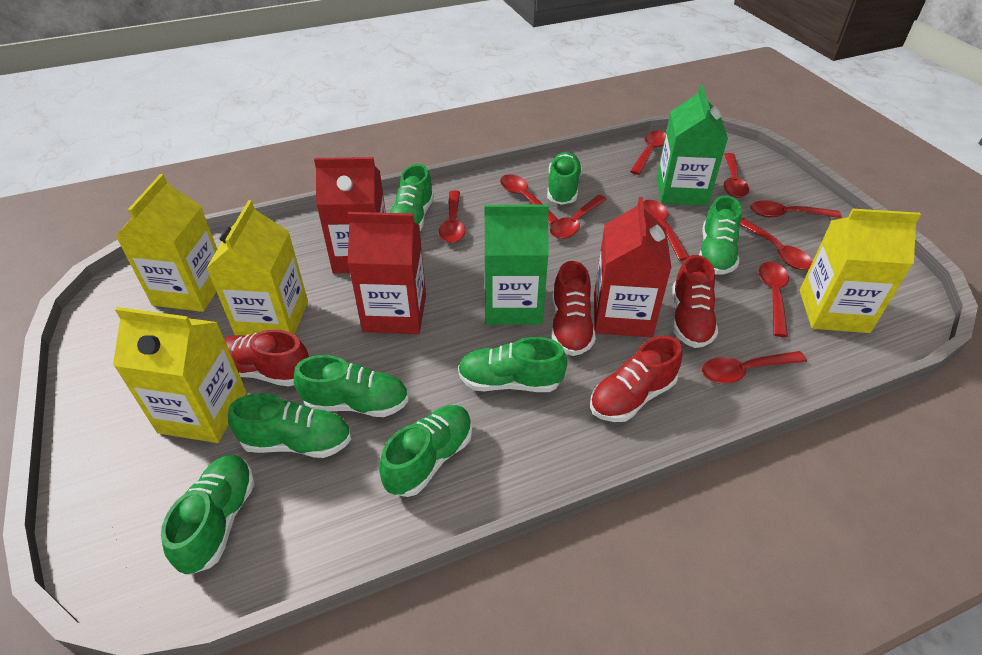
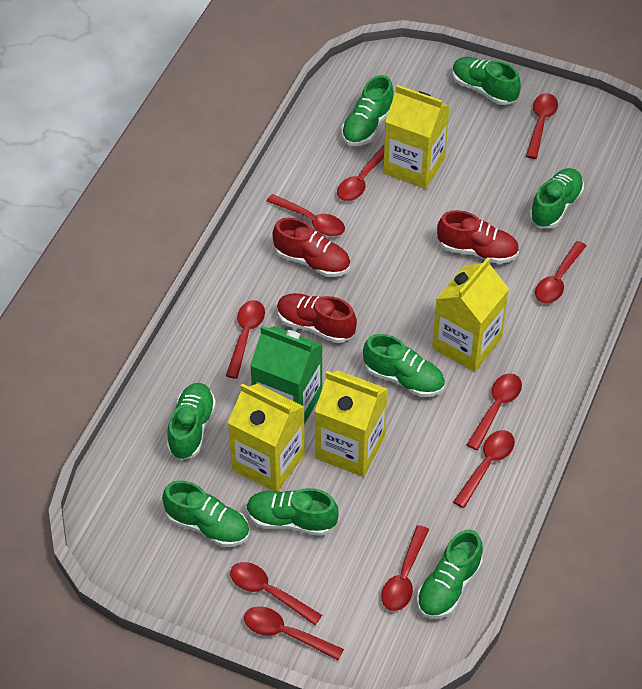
green carton: 2 -> 1
red carton: 3 -> 0
red shoe: 4 -> 3

